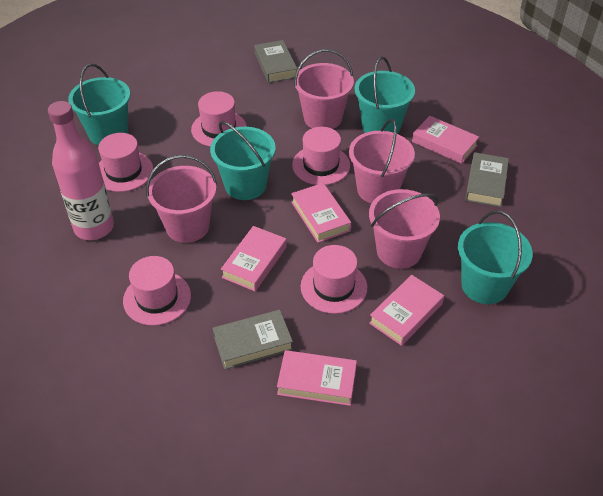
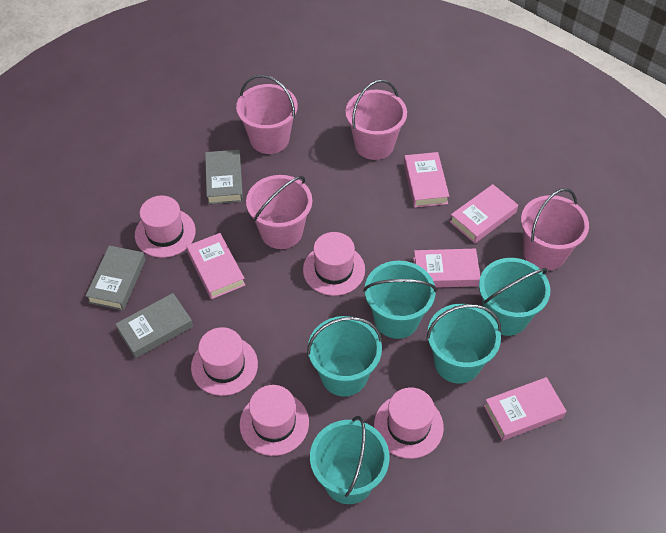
pink bottle: 1 -> 0
turquoise bucket: 4 -> 5

